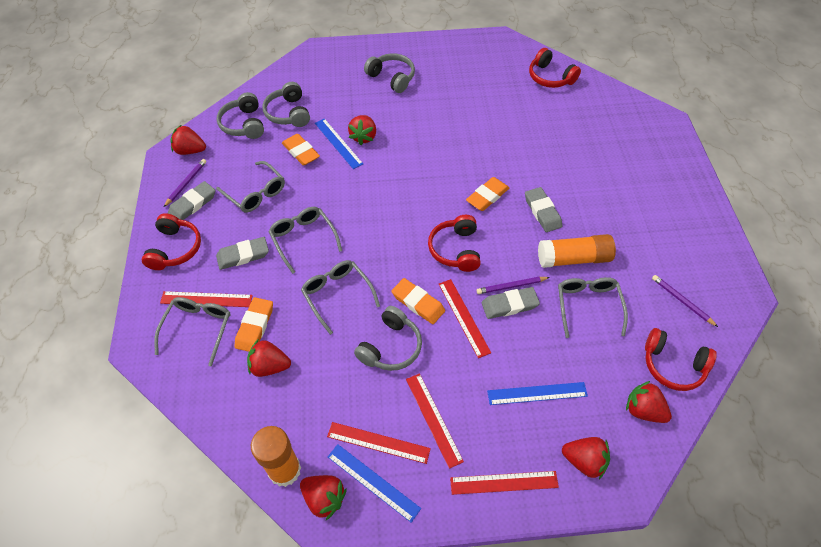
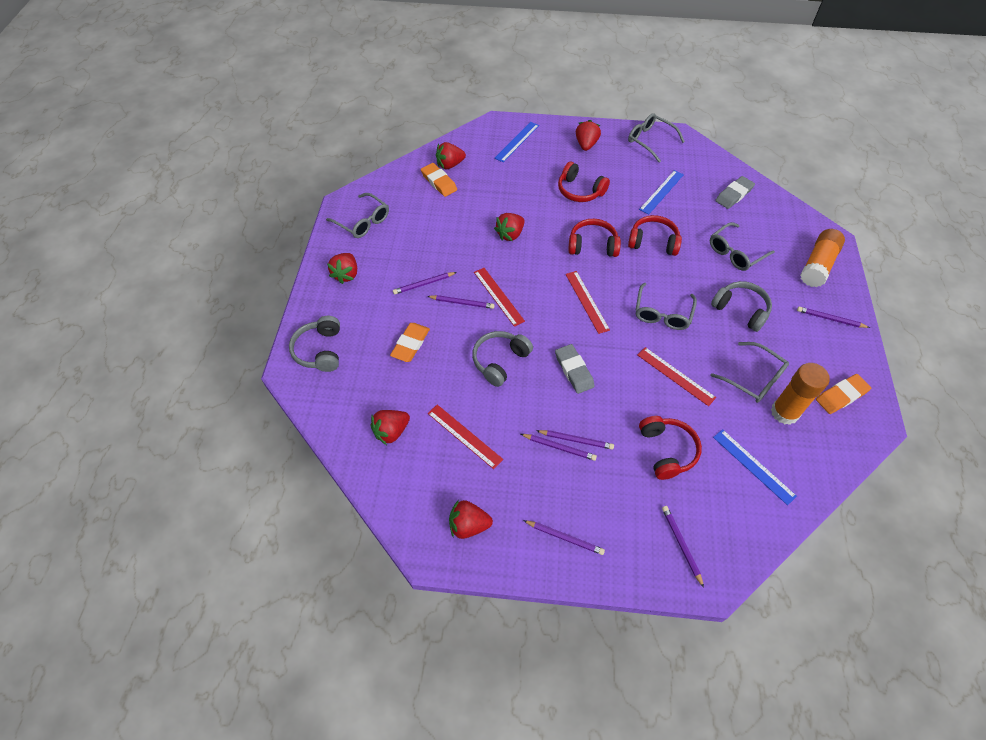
grey eraser: 4 -> 2
grey headphones: 4 -> 3
orange eraser: 4 -> 3
purple pencil: 3 -> 7
red ruler: 5 -> 4

